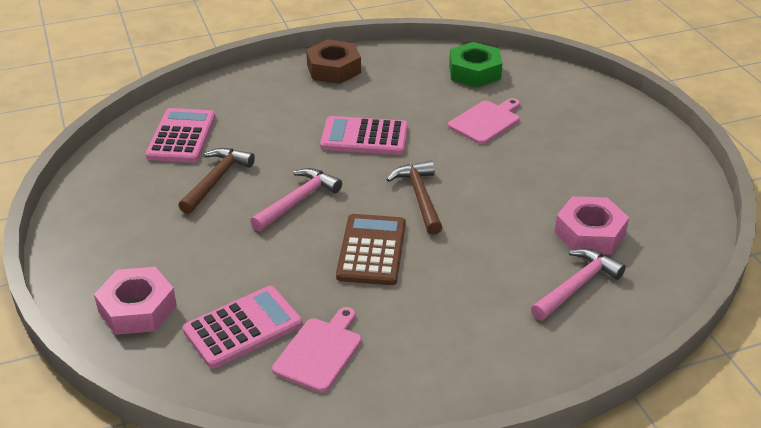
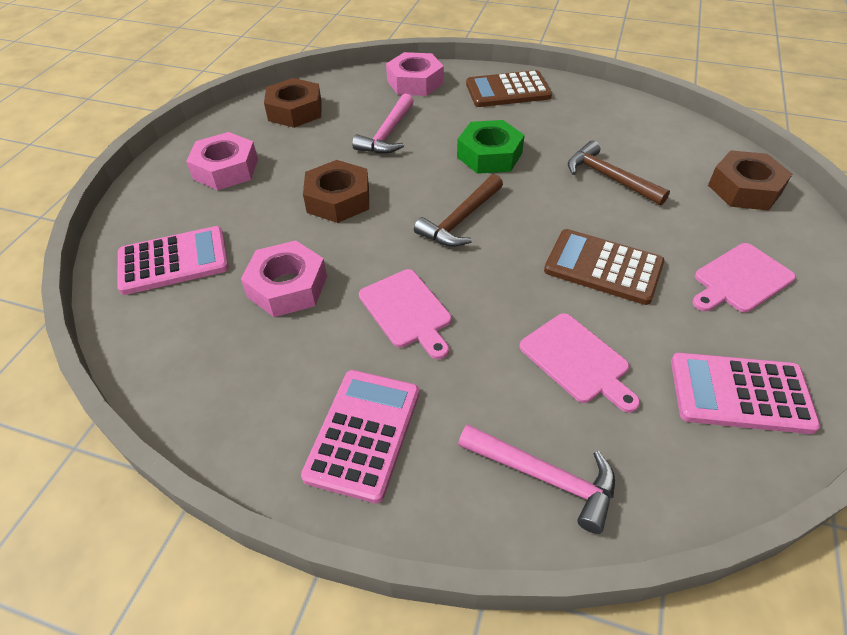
brown calculator: 1 -> 2
brown nut: 1 -> 3
pink cutting board: 2 -> 3
pink nut: 2 -> 3

